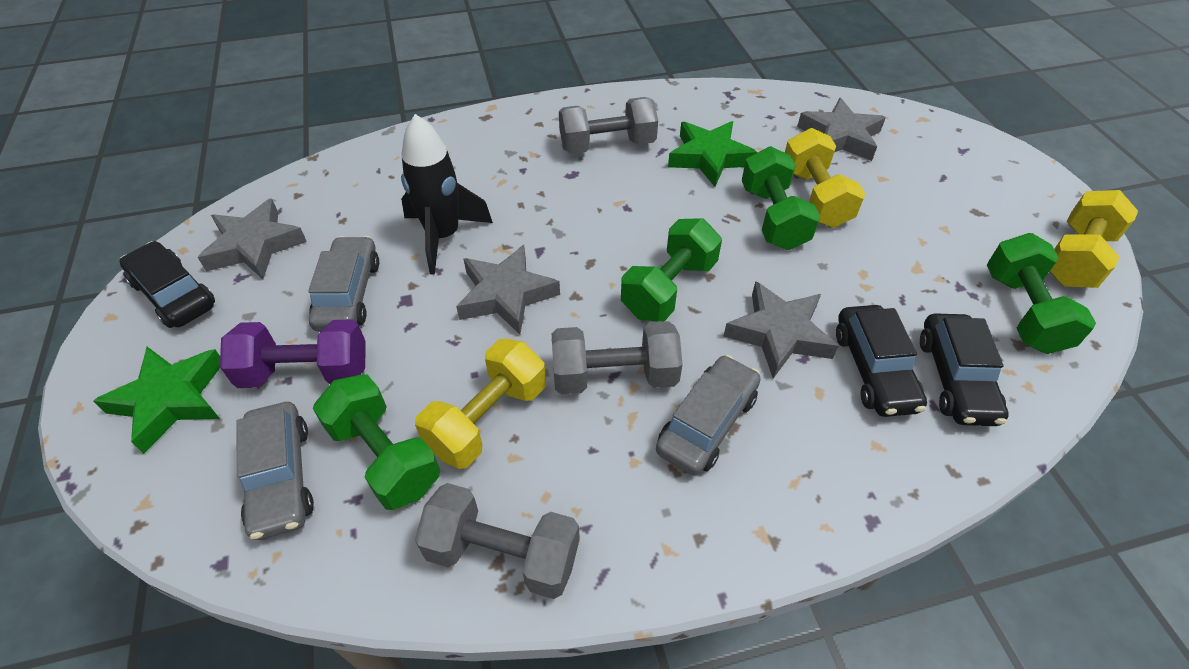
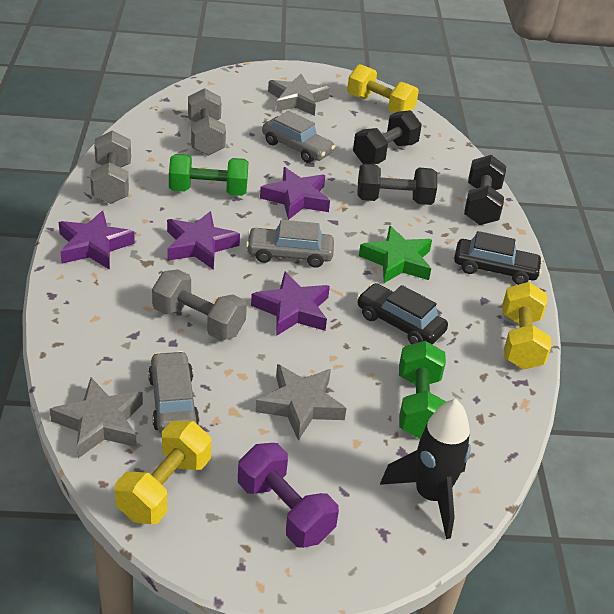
black car: 3 -> 2
black dumbbell: 0 -> 3
green dumbbell: 4 -> 2
green star: 2 -> 1
grey star: 4 -> 3
purple star: 0 -> 4

